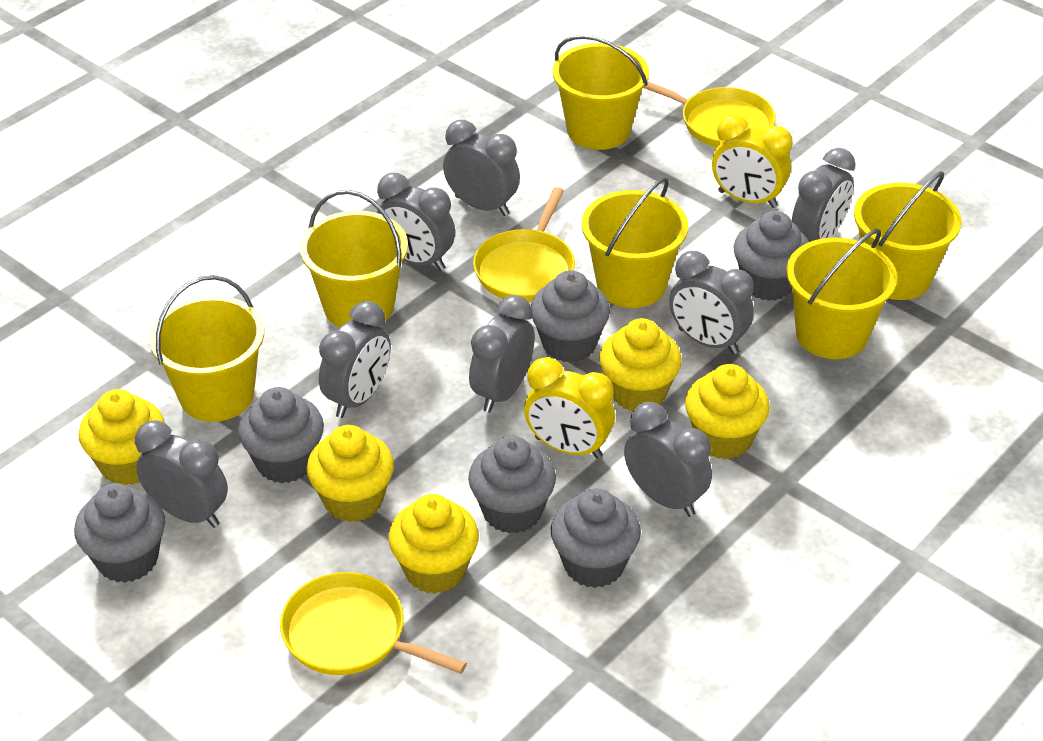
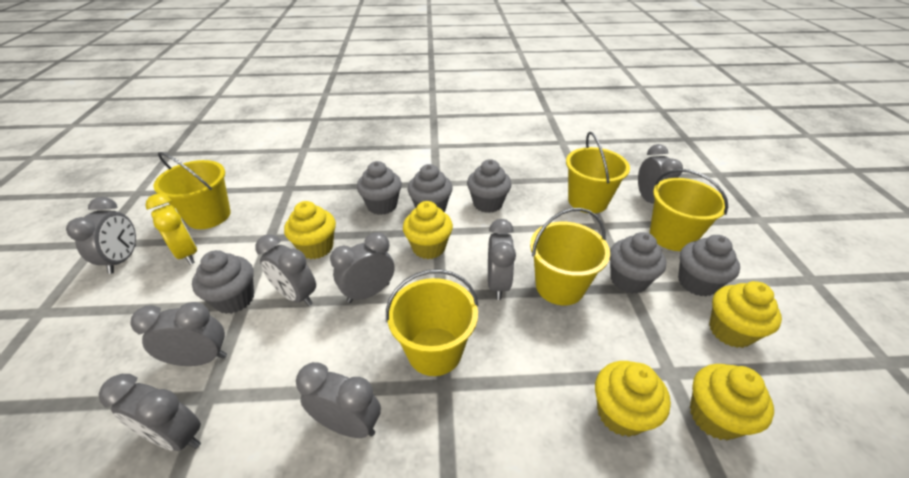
yellow bucket: 6 -> 5
yellow clock: 2 -> 1
yellow pan: 3 -> 0

